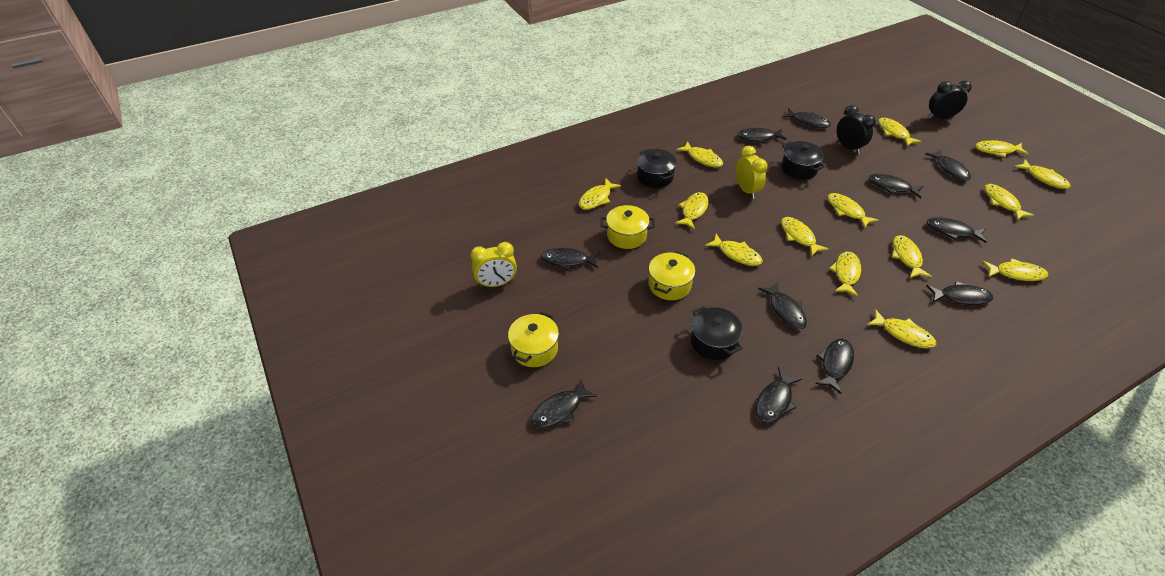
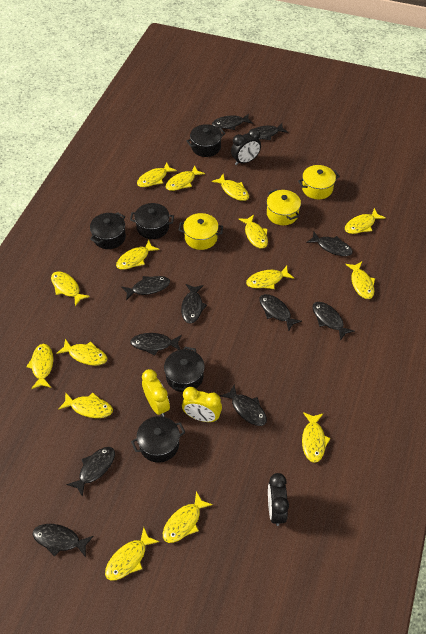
black pot: 3 -> 5
yellow fish: 14 -> 15

